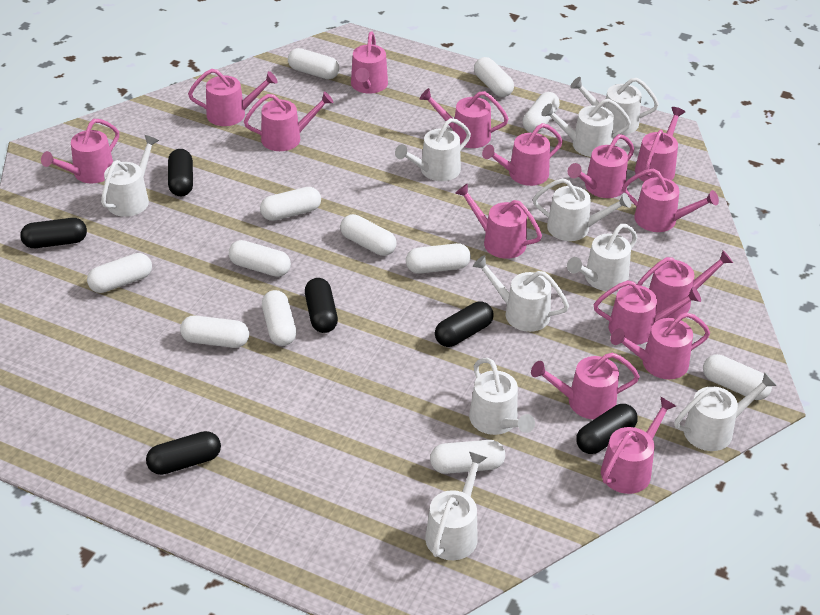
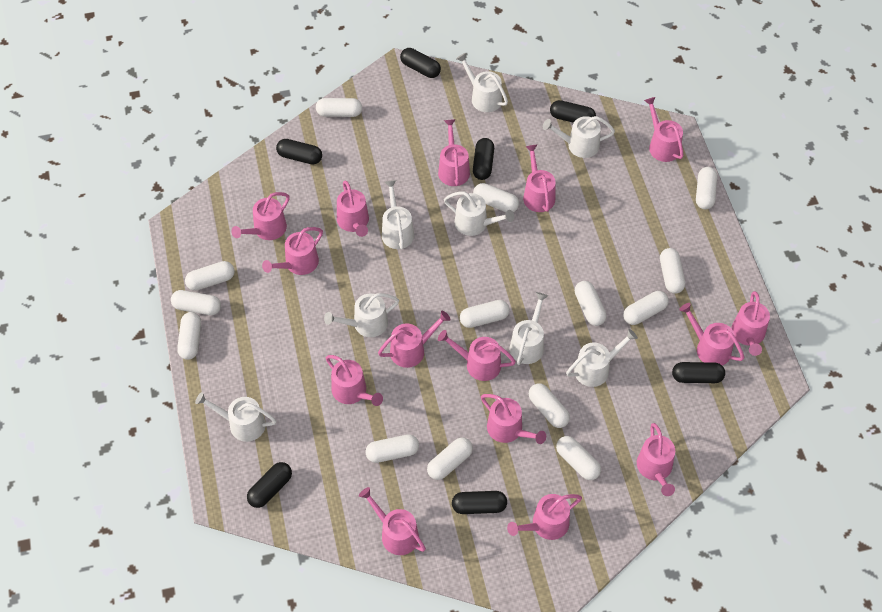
black capsule: 6 -> 7
white capsule: 12 -> 14
white watering can: 10 -> 8

